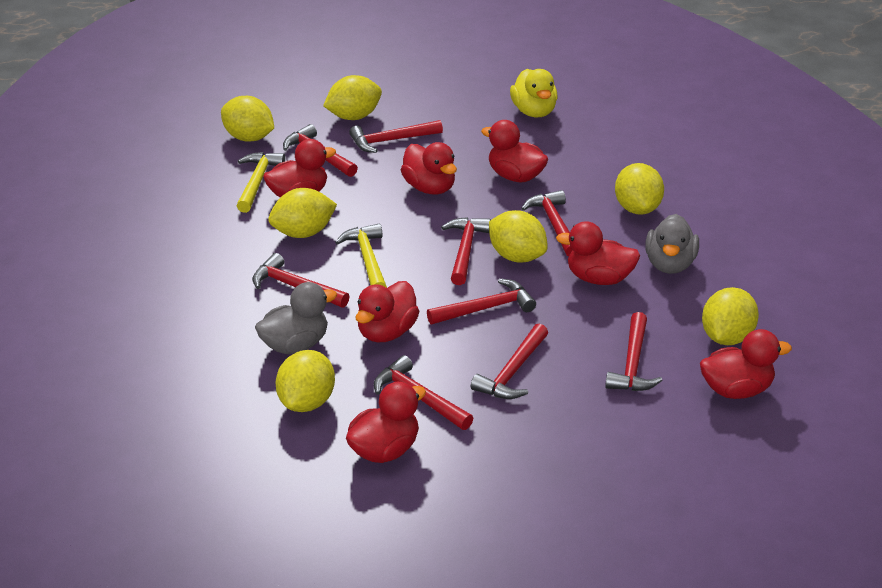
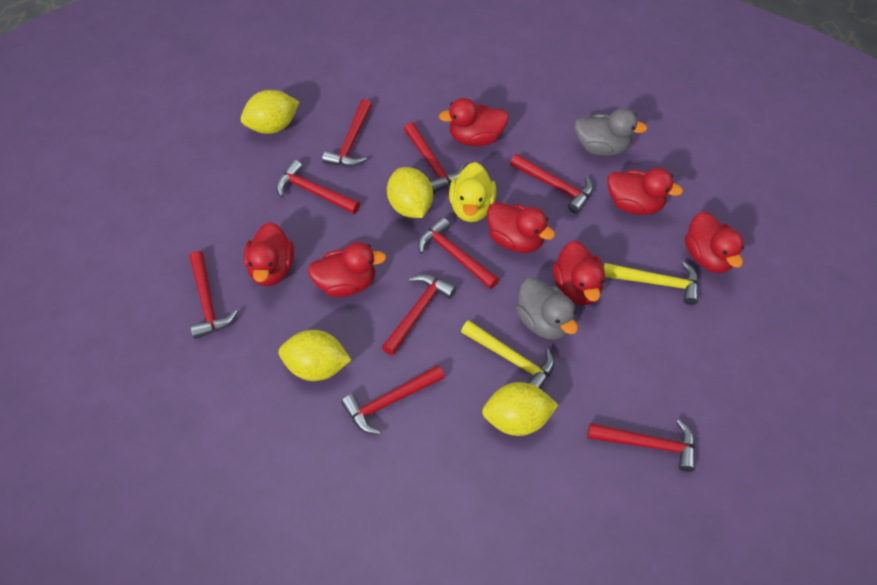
yellow lemon: 7 -> 4

